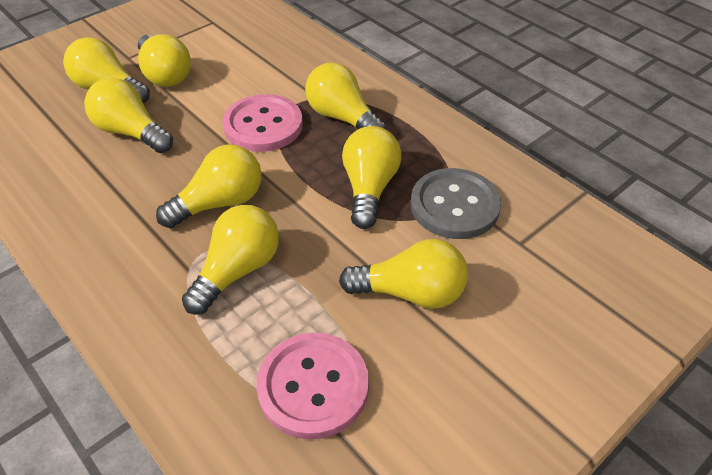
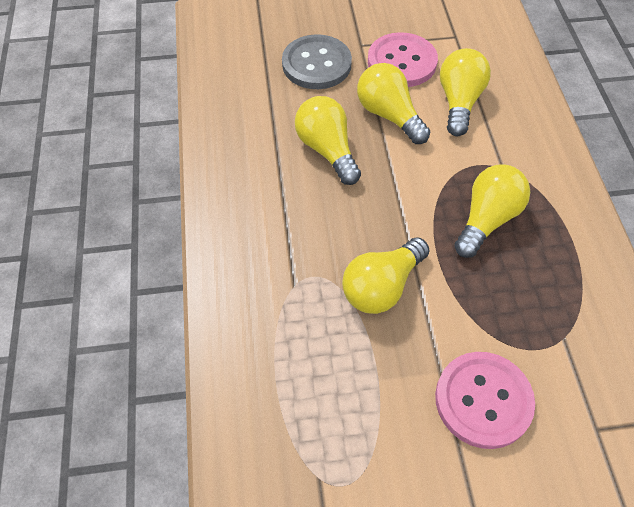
yellow light bulb: 8 -> 5

